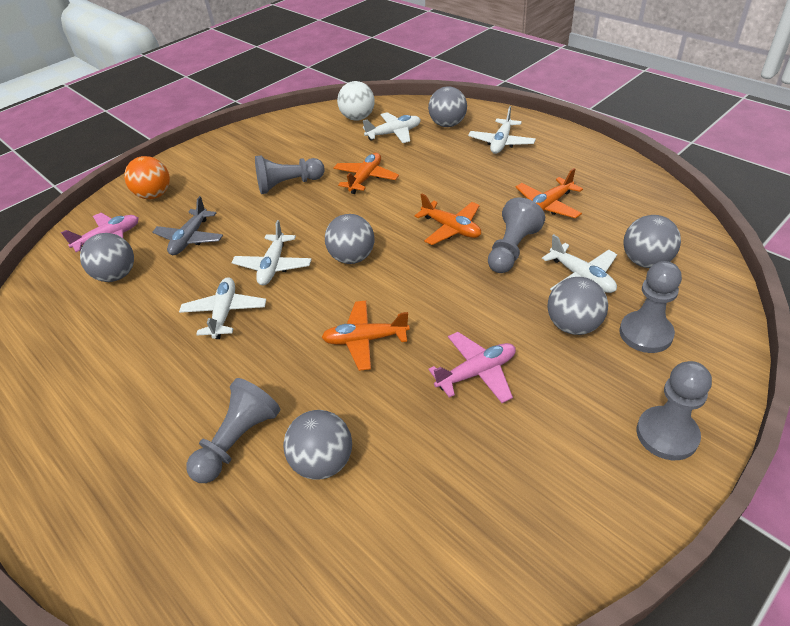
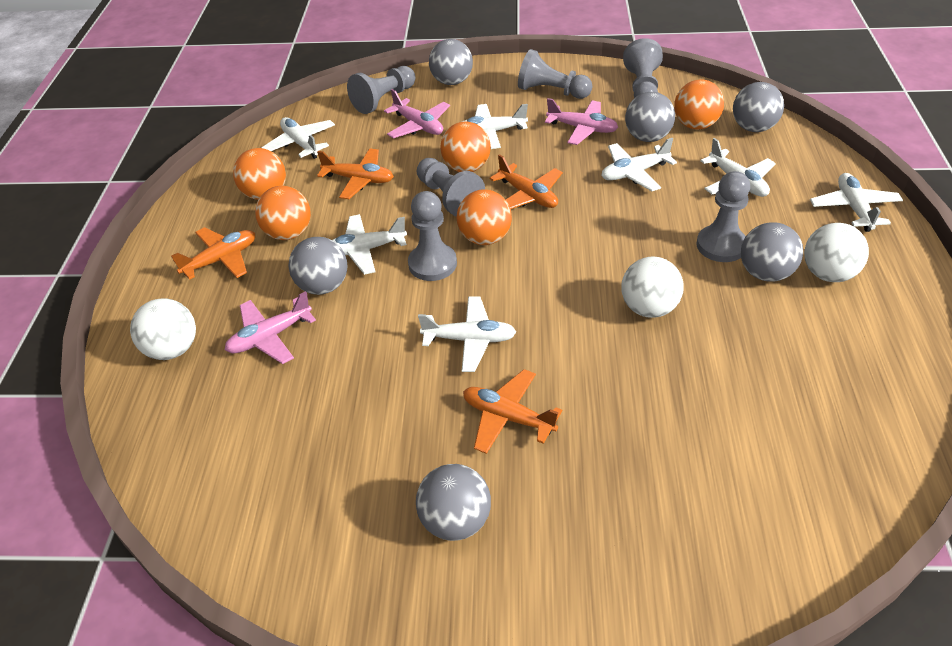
grey pawn: 5 -> 6
grey plane: 1 -> 0
orange ball: 1 -> 5
pink plane: 2 -> 3
white ball: 1 -> 3
white plane: 5 -> 7

